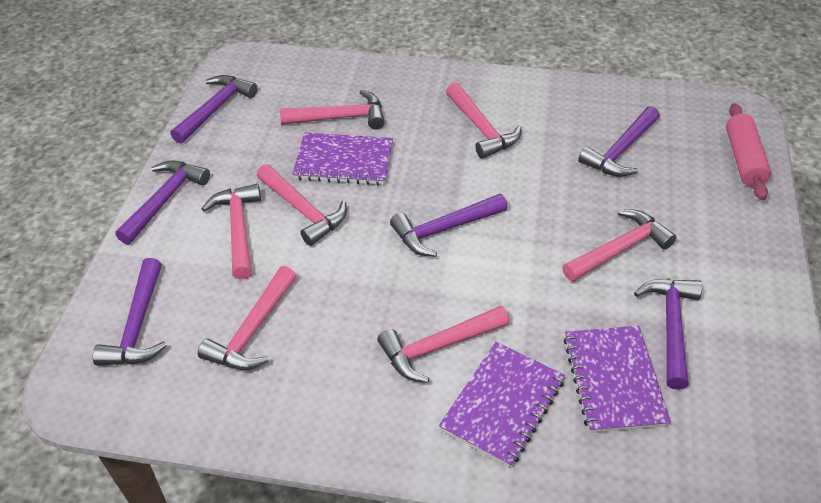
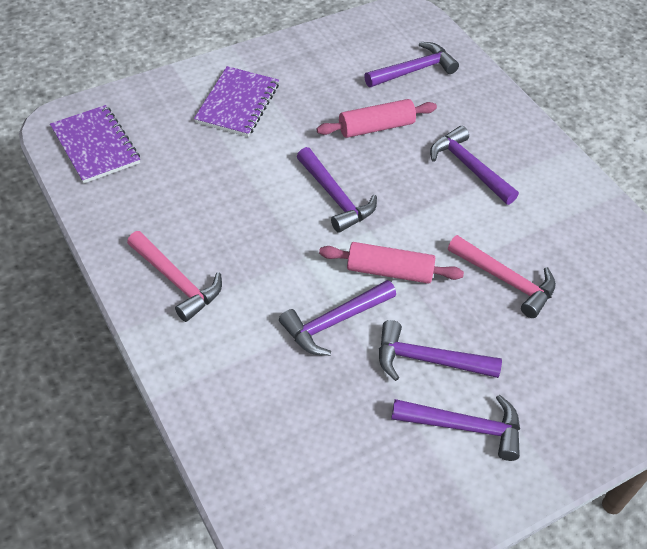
pink hammer: 7 -> 2
pink rolling pin: 1 -> 2
purple notebook: 3 -> 2

